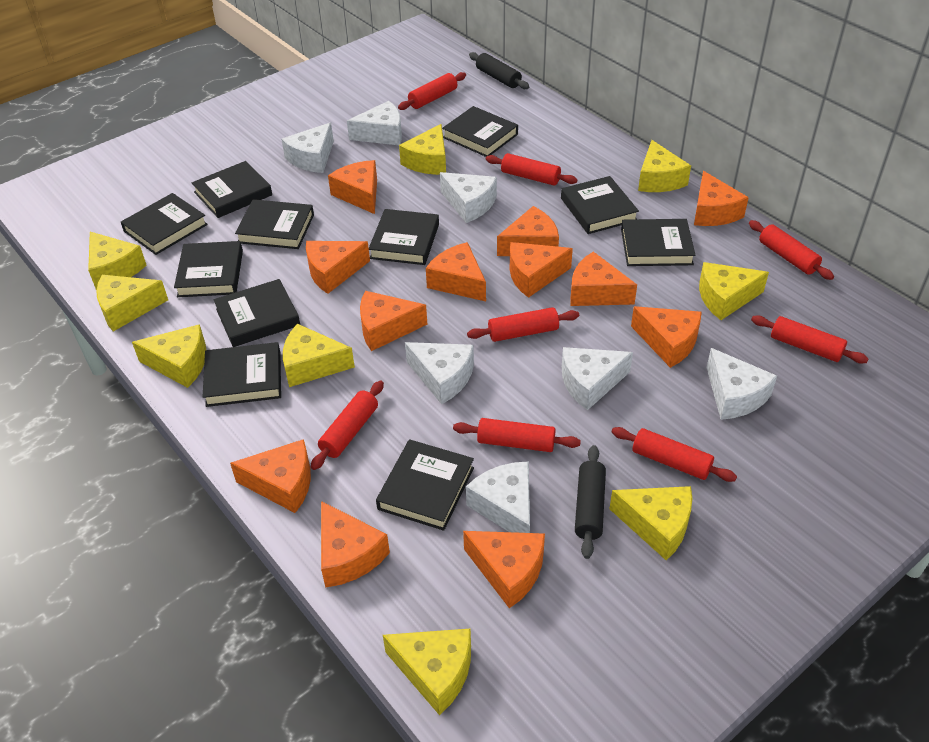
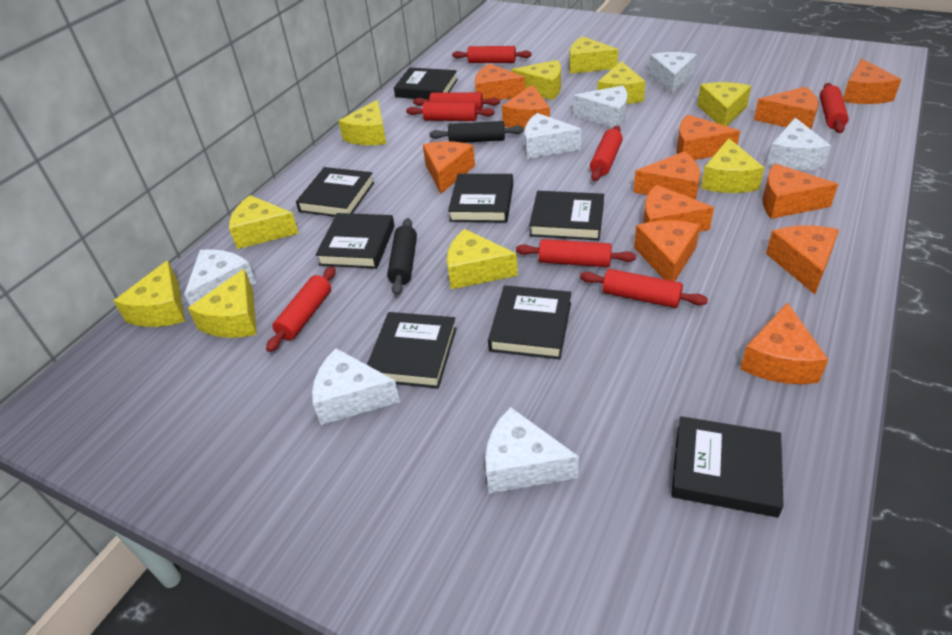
black book: 11 -> 8
yellow cheese: 9 -> 10

